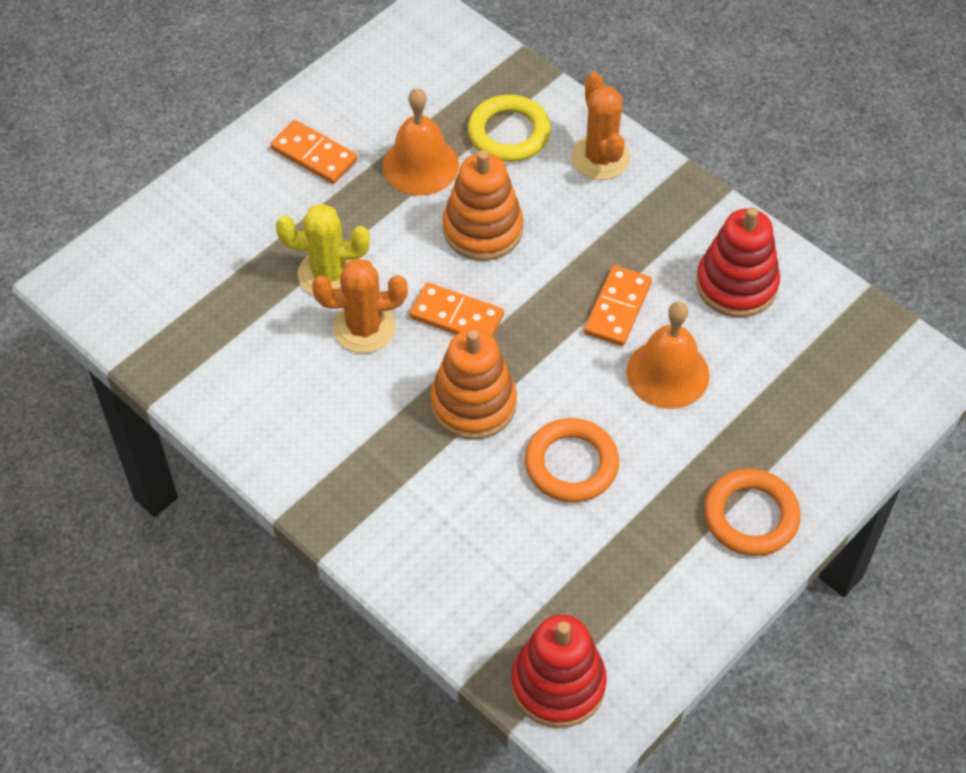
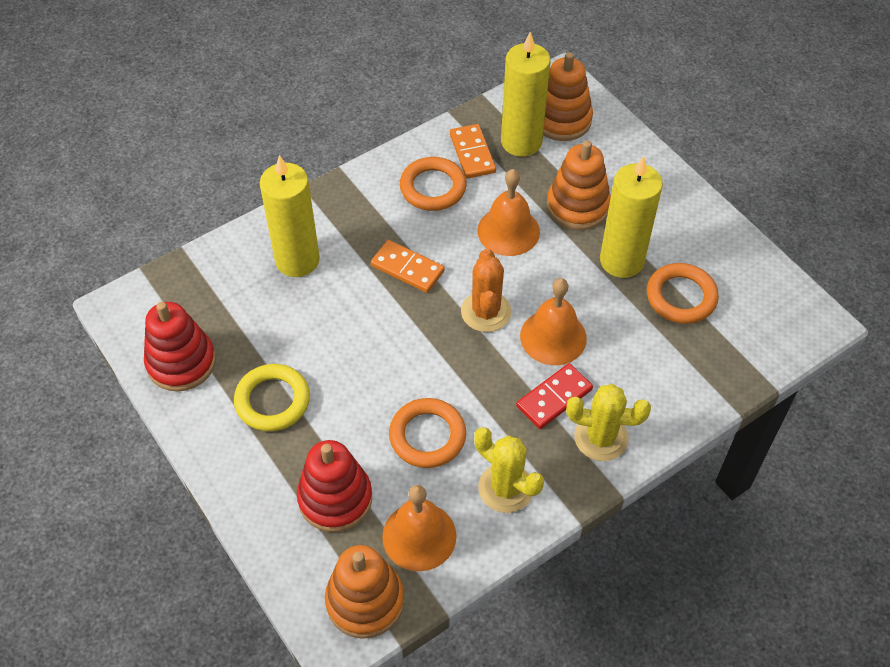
orange bell: 2 -> 3
orange cactus: 2 -> 1
orange domino: 3 -> 2
orange ring: 2 -> 3
orange stacking toy: 2 -> 3
red domino: 0 -> 1
yellow cactus: 1 -> 2
yellow candle: 0 -> 3

